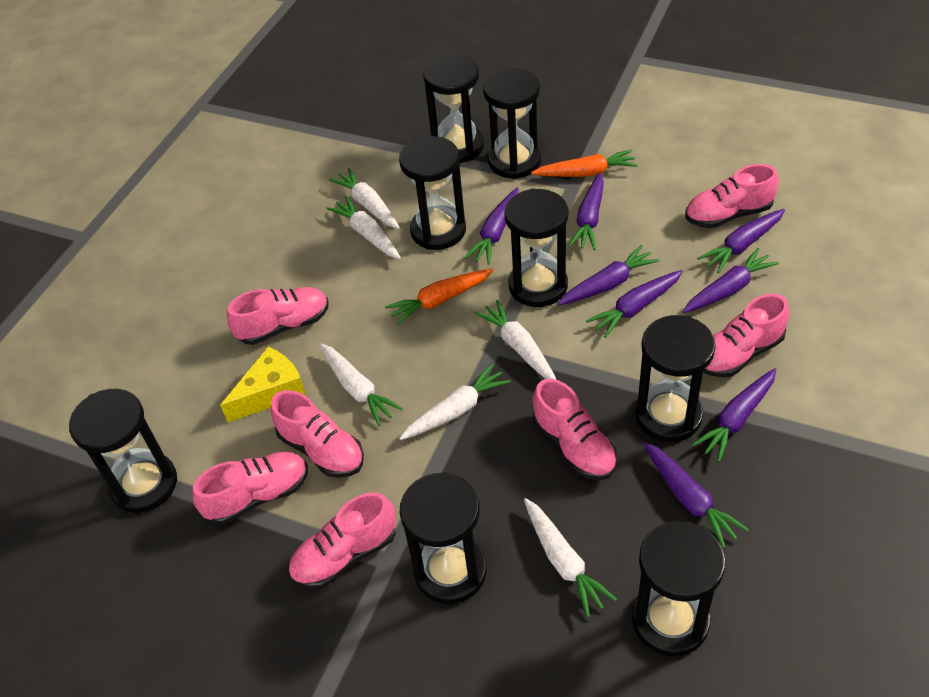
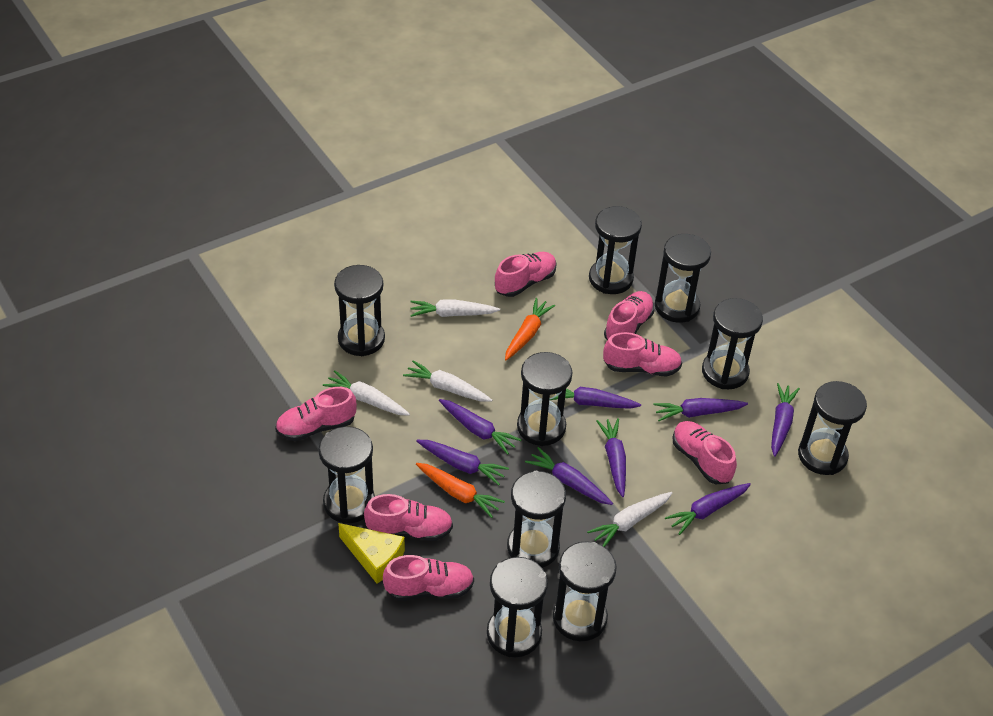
black hourglass: 8 -> 10
white carrot: 6 -> 4

